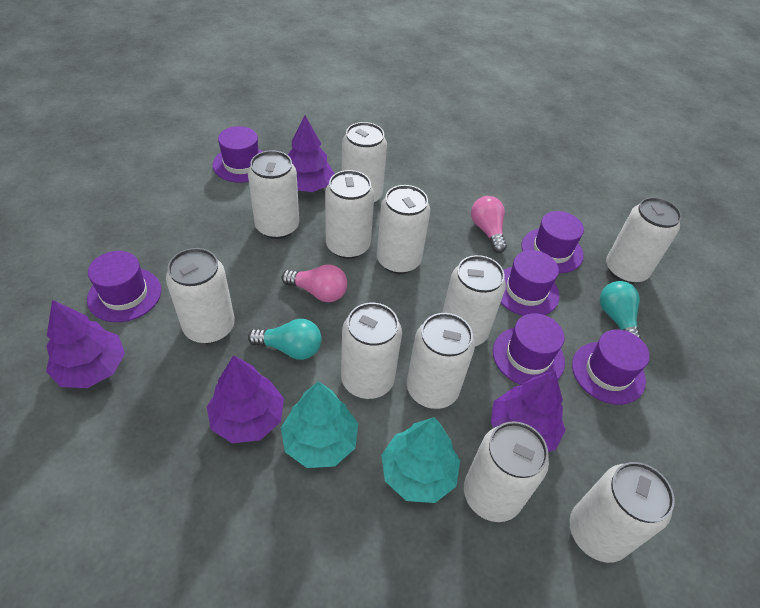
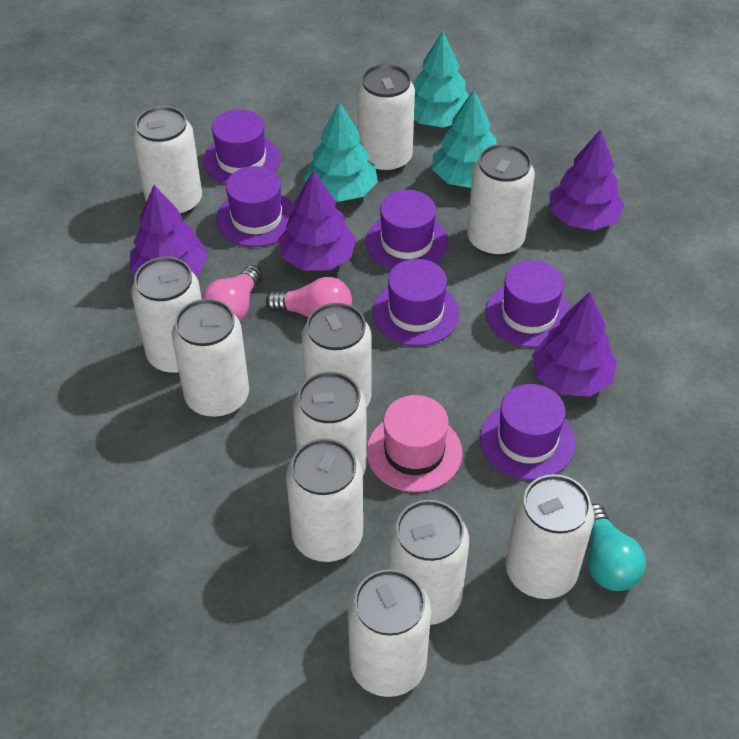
pink hat: 0 -> 1
turquoise light bulb: 2 -> 1
turquoise tree: 2 -> 3

